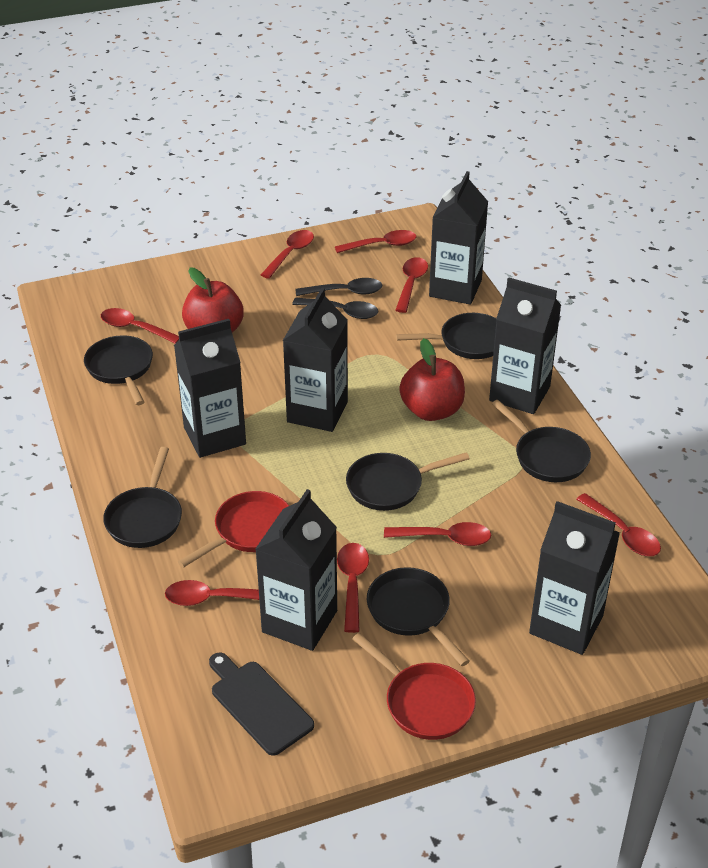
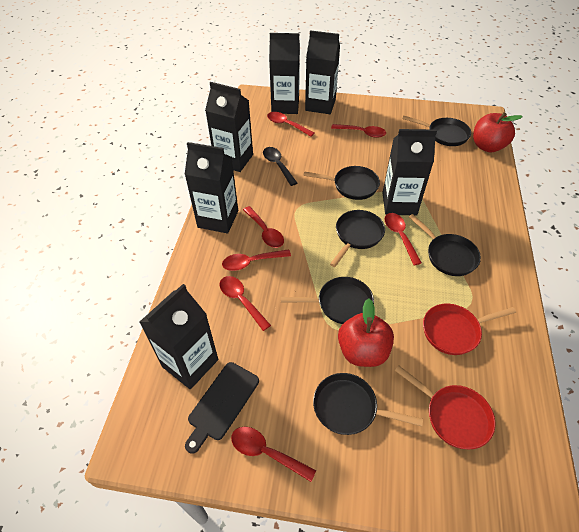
black spoon: 2 -> 1
red spoon: 8 -> 7

